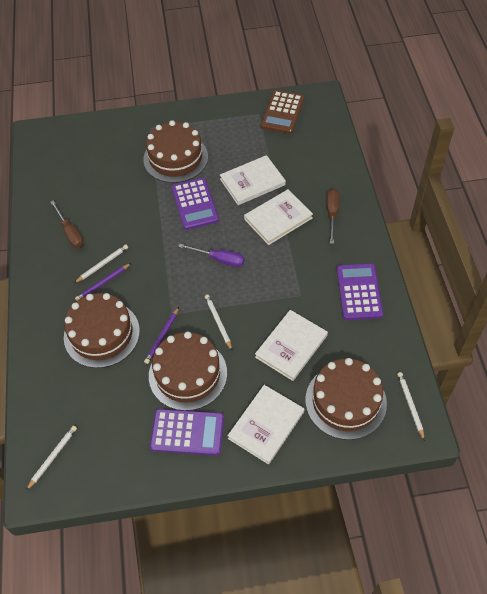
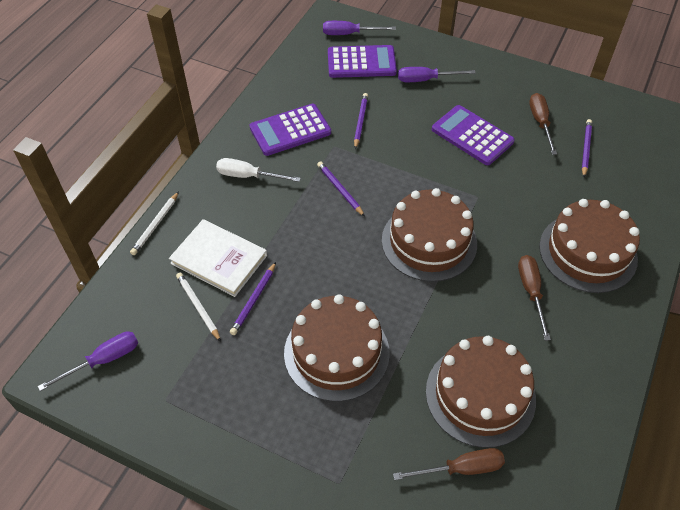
brown calculator: 1 -> 0
brown screwdriver: 2 -> 3
purple pencil: 2 -> 4
purple screwdriver: 1 -> 3
white book: 4 -> 1
white pencil: 4 -> 2
white screwdriver: 0 -> 1

